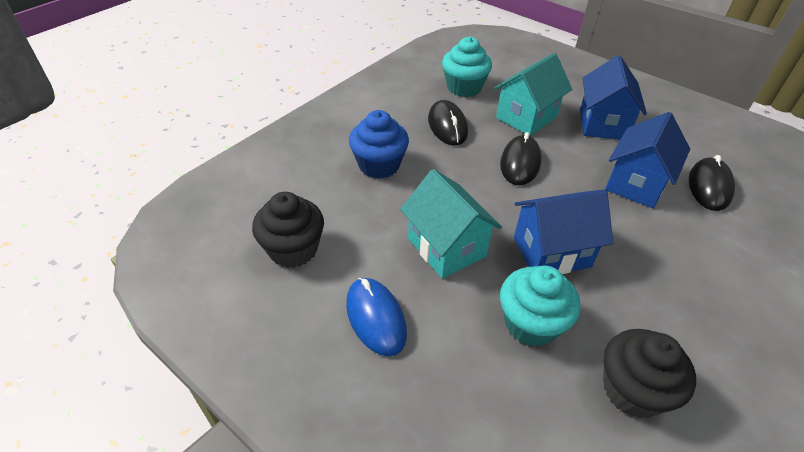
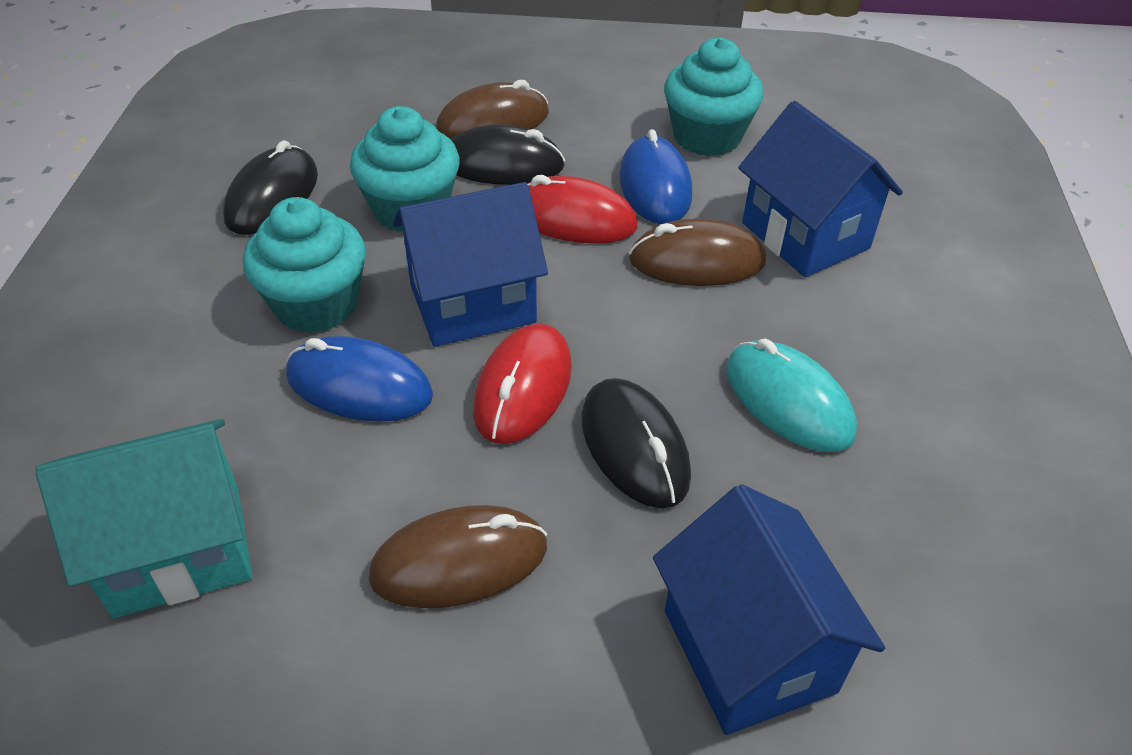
black cupcake: 2 -> 0
blue cupcake: 1 -> 0
blue mouse: 1 -> 2
brown mouse: 0 -> 3
red mouse: 0 -> 2
turquoise cupcake: 2 -> 3
turquoise house: 2 -> 1
turquoise mouse: 0 -> 1

